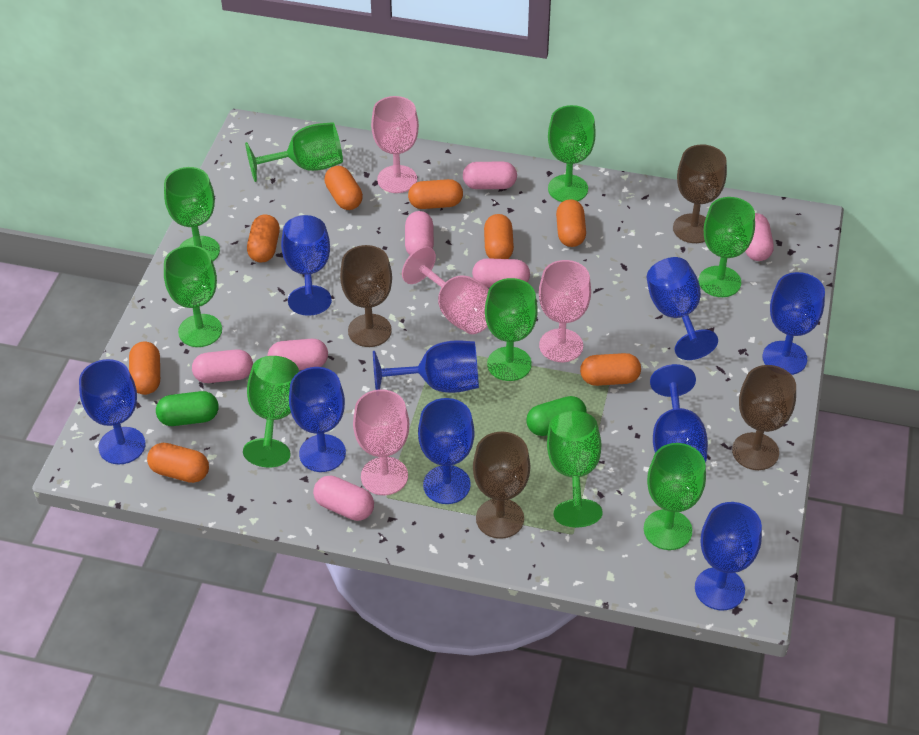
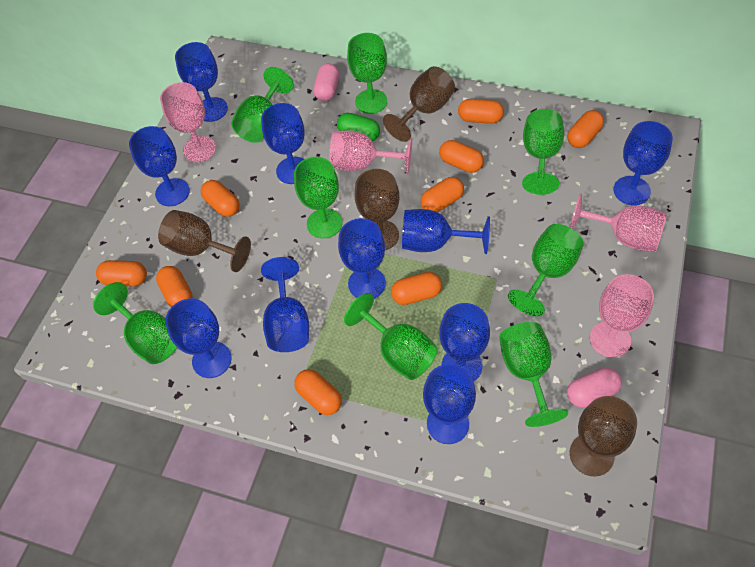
blue goblet: 9 -> 10
green capsule: 2 -> 1
green goblet: 9 -> 8
orange capsule: 8 -> 9
pink capsule: 7 -> 2

